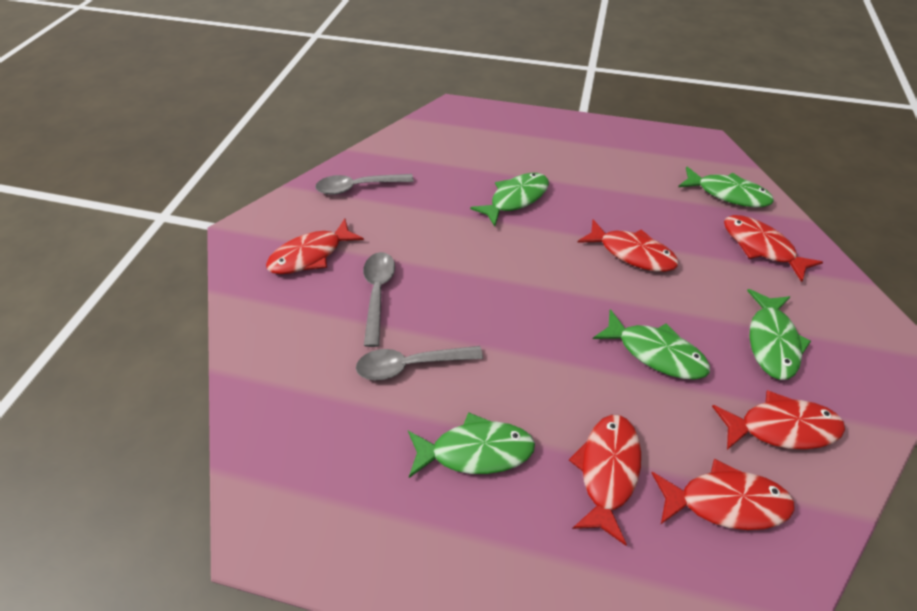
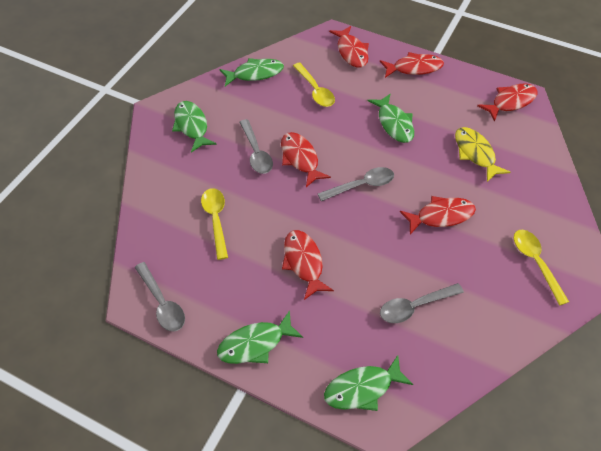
grey spoon: 3 -> 4
yellow fish: 0 -> 1
yellow spoon: 0 -> 3

